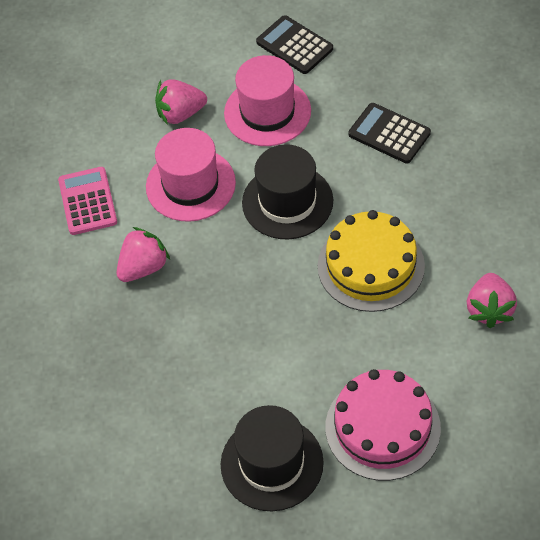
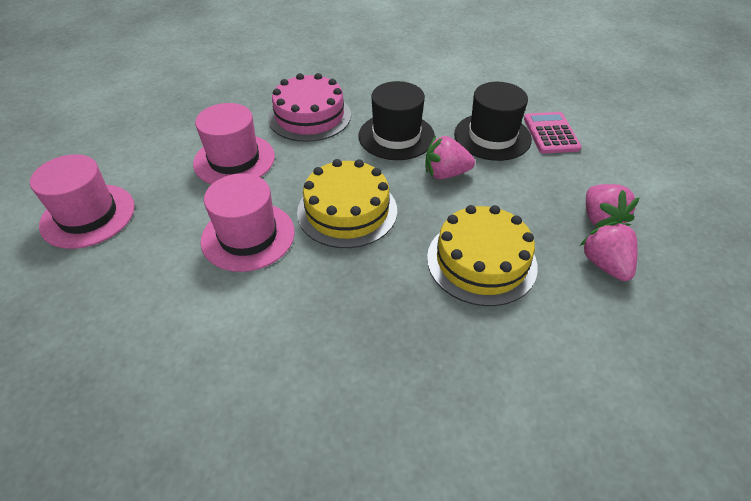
black calculator: 2 -> 0
pink hat: 2 -> 3
yellow cake: 1 -> 2

